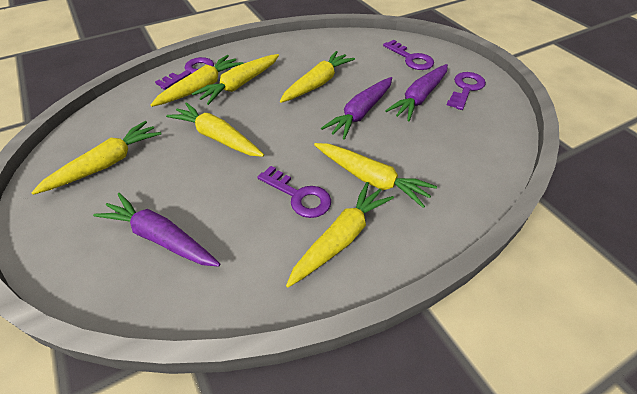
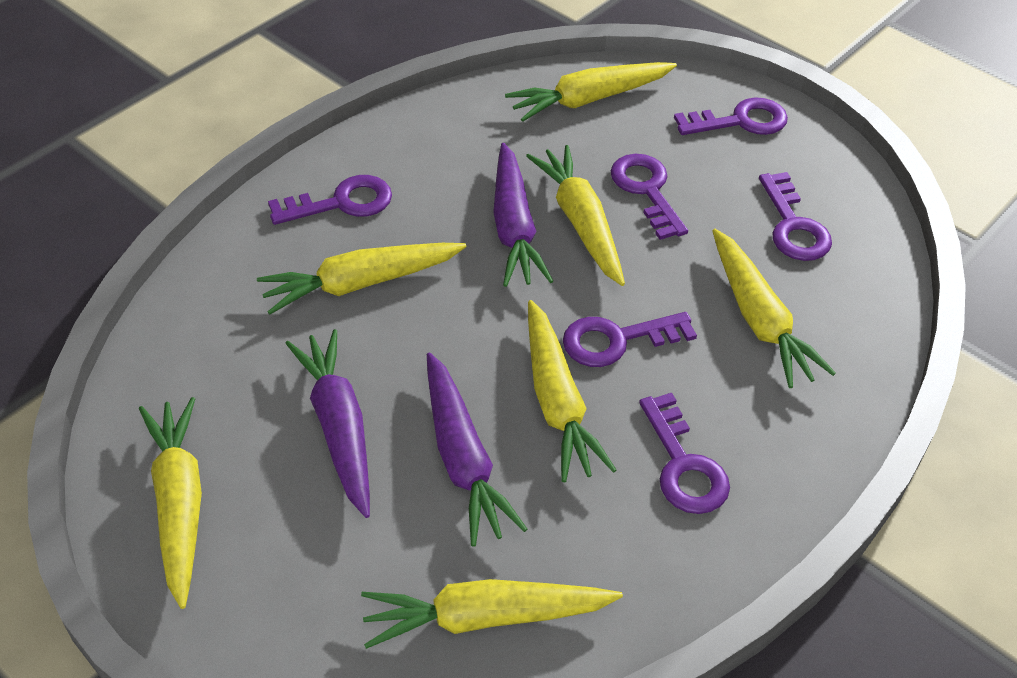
purple key: 4 -> 6

